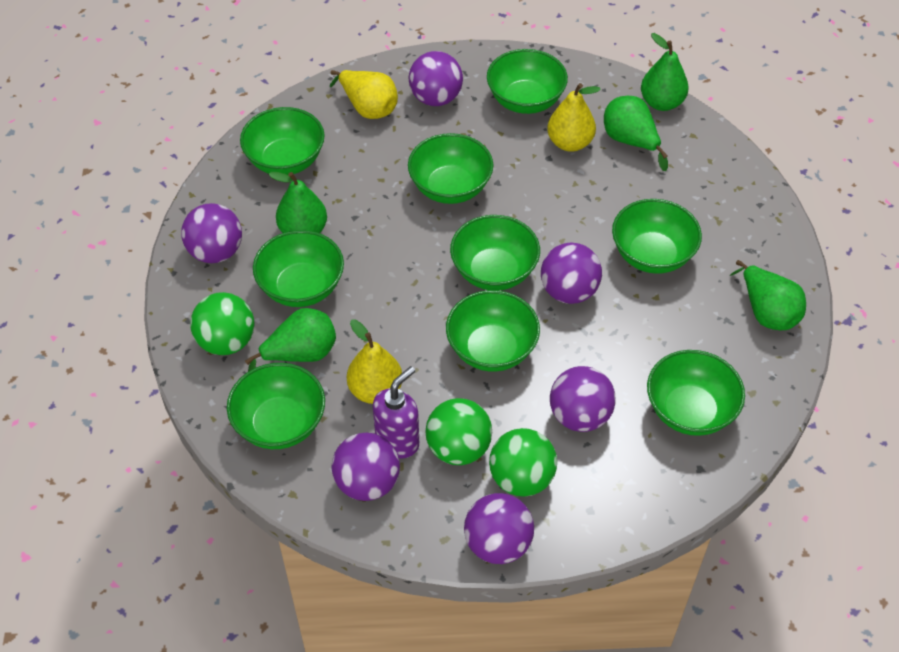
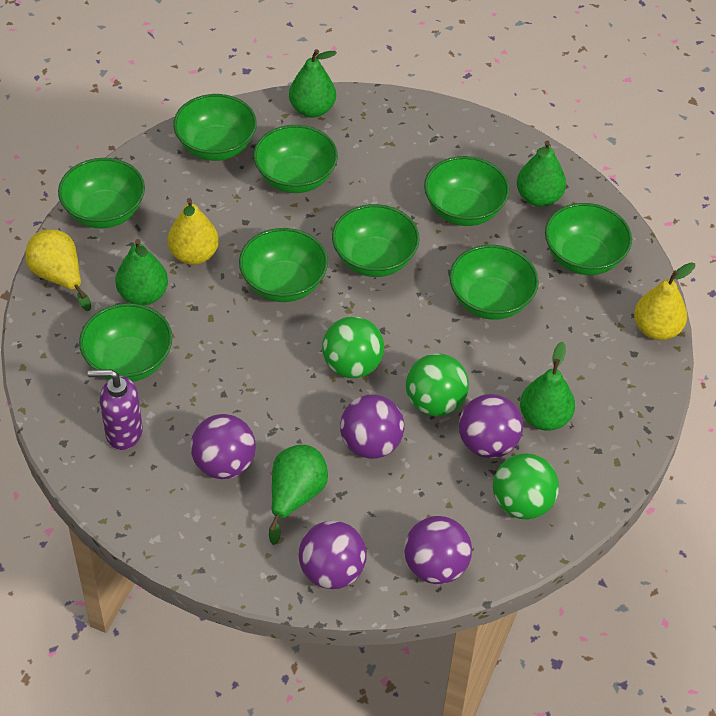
purple ball: 6 -> 5

